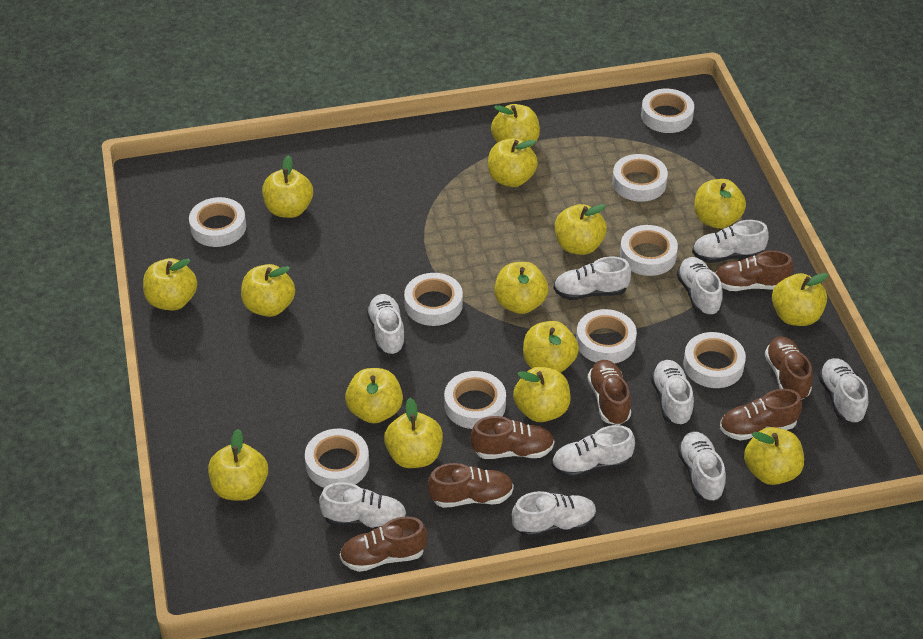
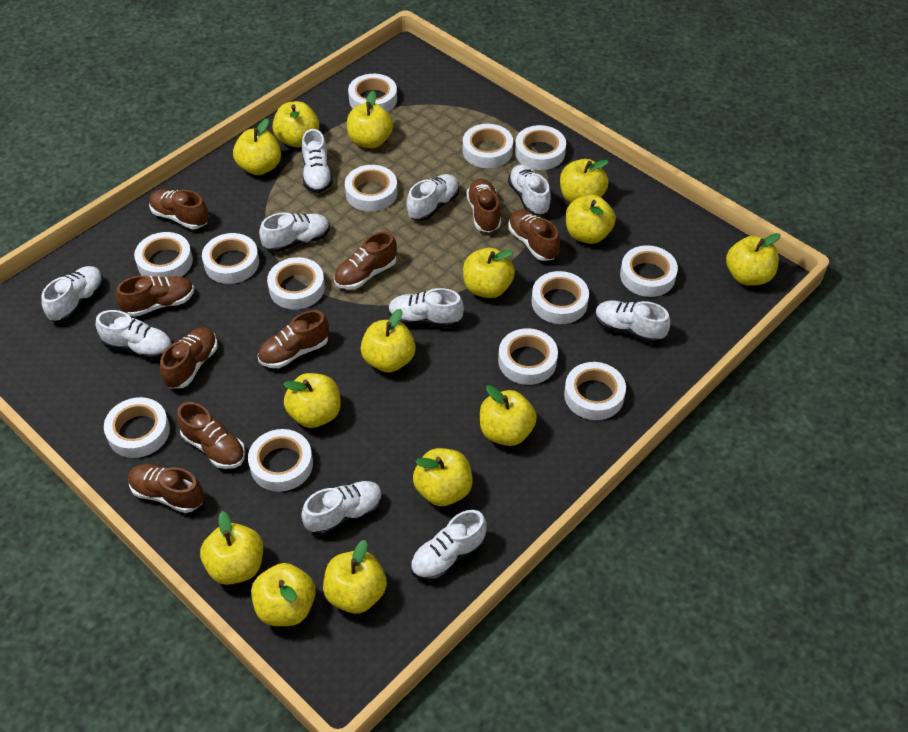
brown shoe: 7 -> 9
white tape: 9 -> 13
yellow apple: 15 -> 14

